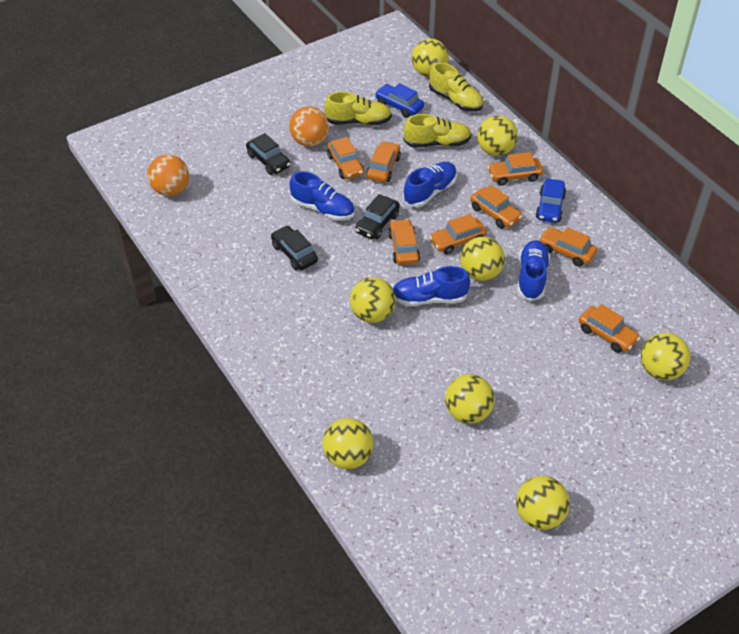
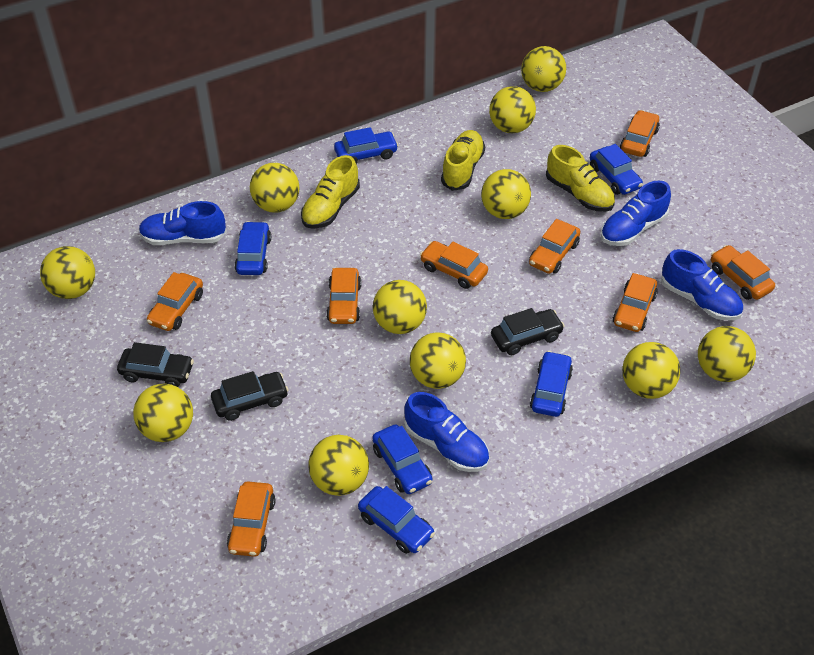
blue car: 2 -> 6
orange ball: 2 -> 0
yellow ball: 8 -> 11

